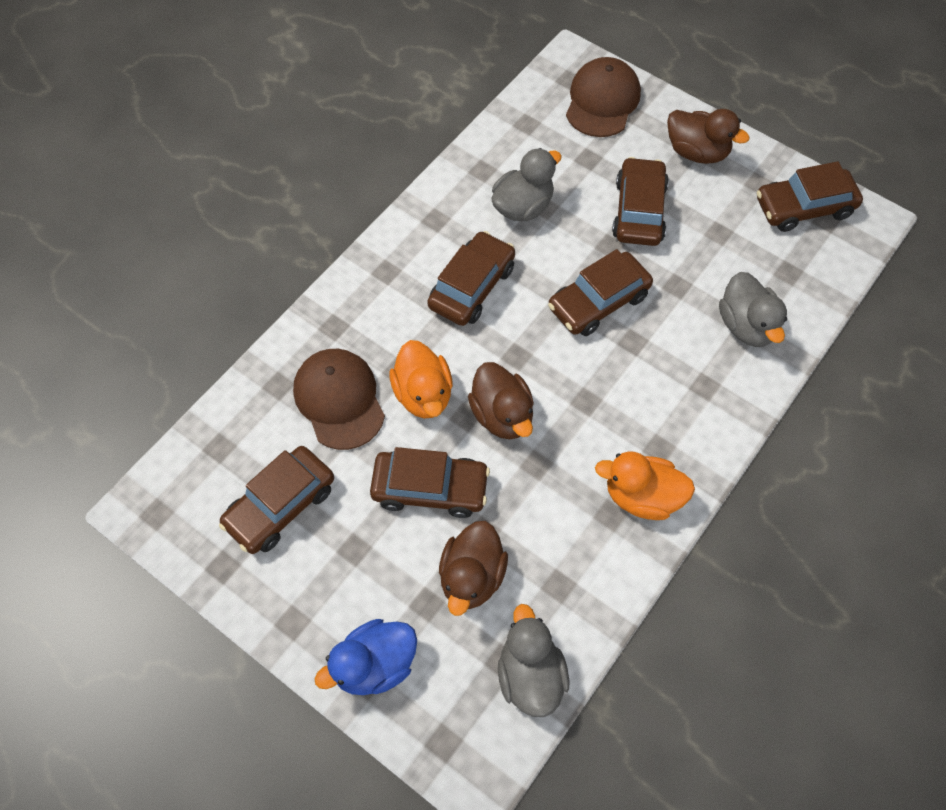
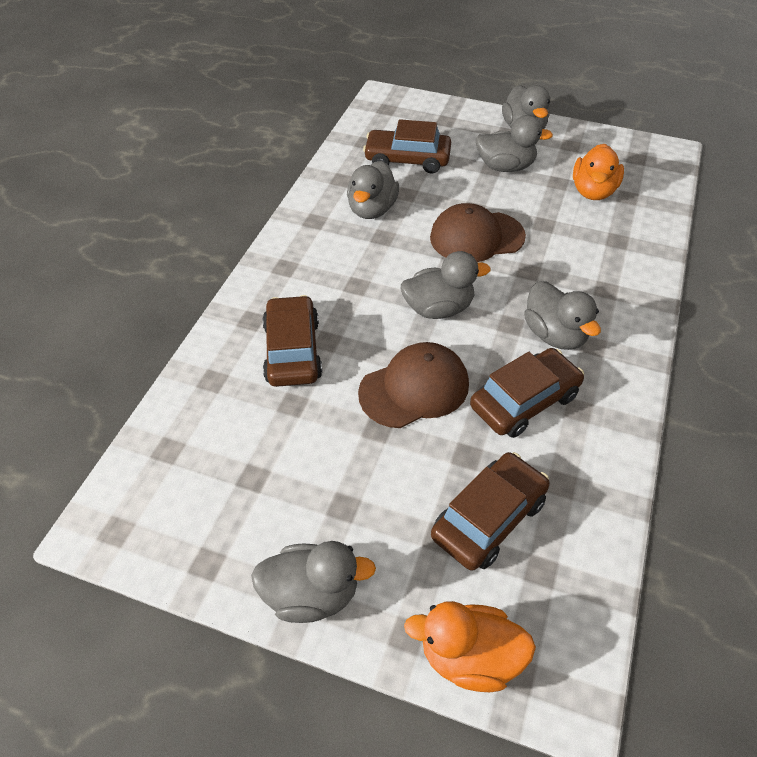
blue duck: 1 -> 0
brown car: 6 -> 4
brown duck: 3 -> 0
grey duck: 3 -> 6

